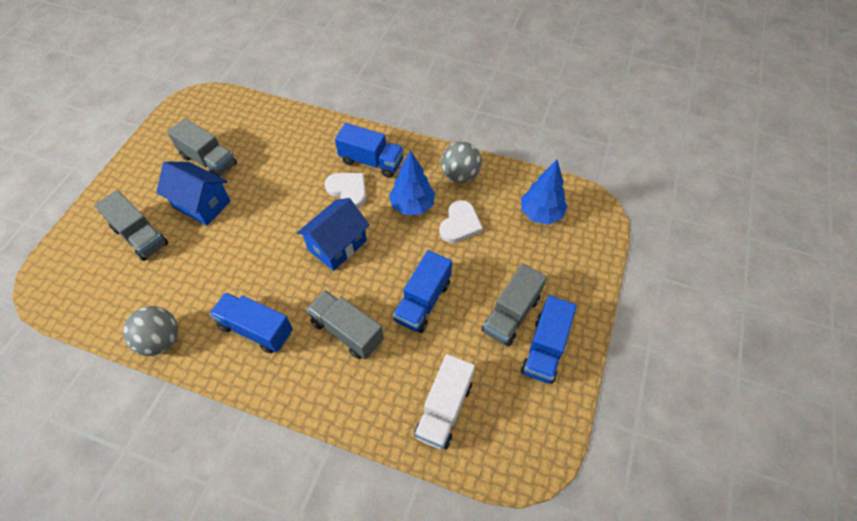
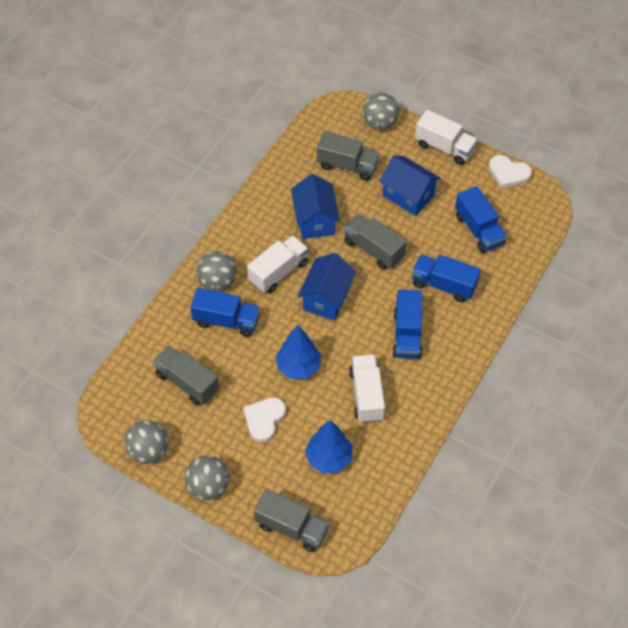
blue house: 2 -> 3
grey ball: 2 -> 4
white truck: 1 -> 3

